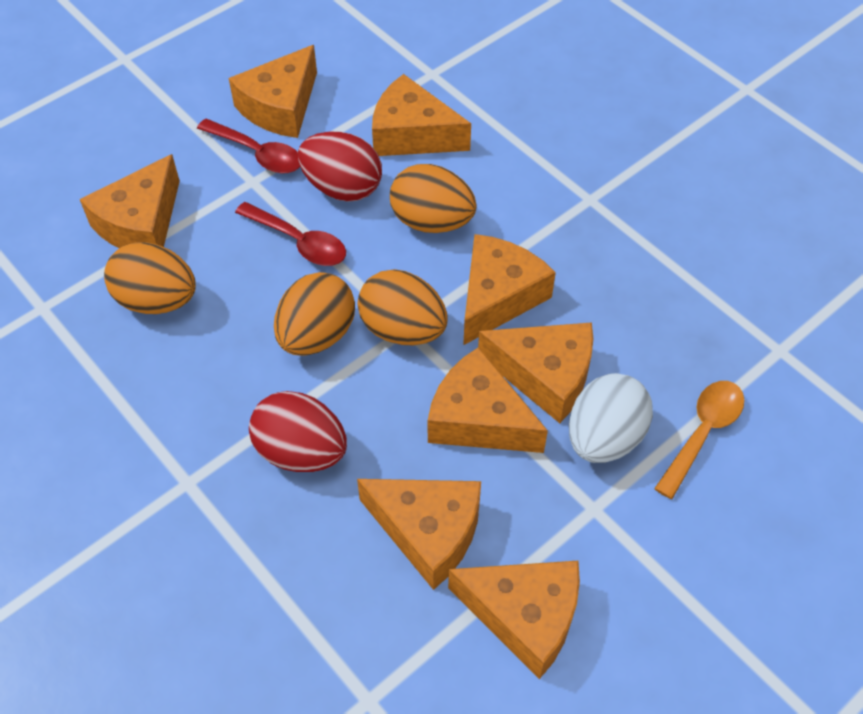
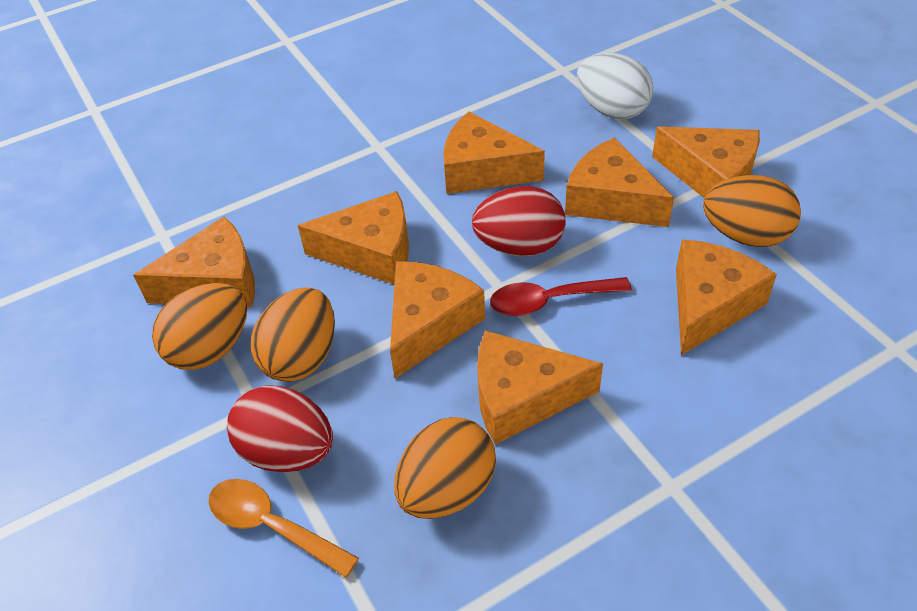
red spoon: 2 -> 1

